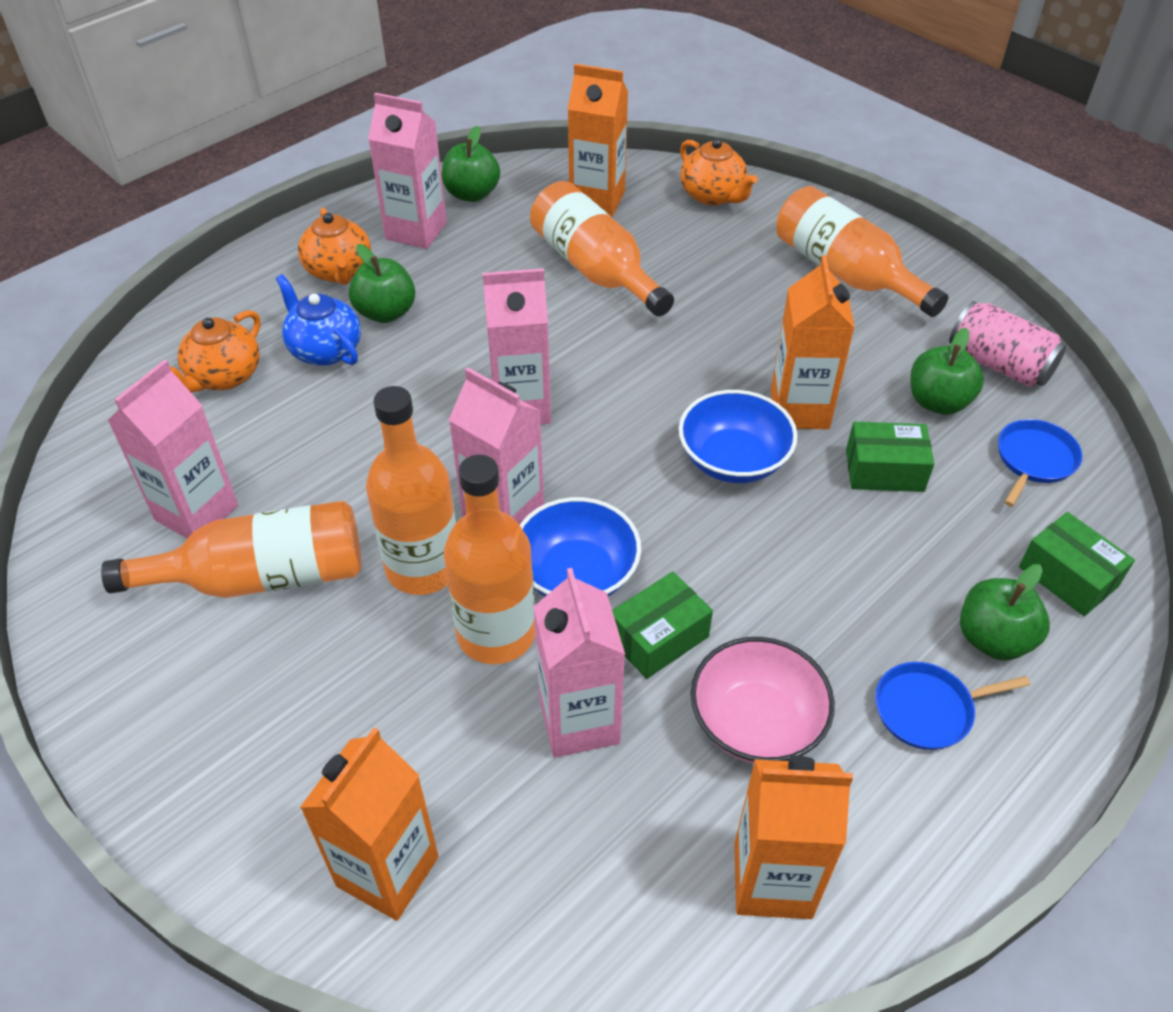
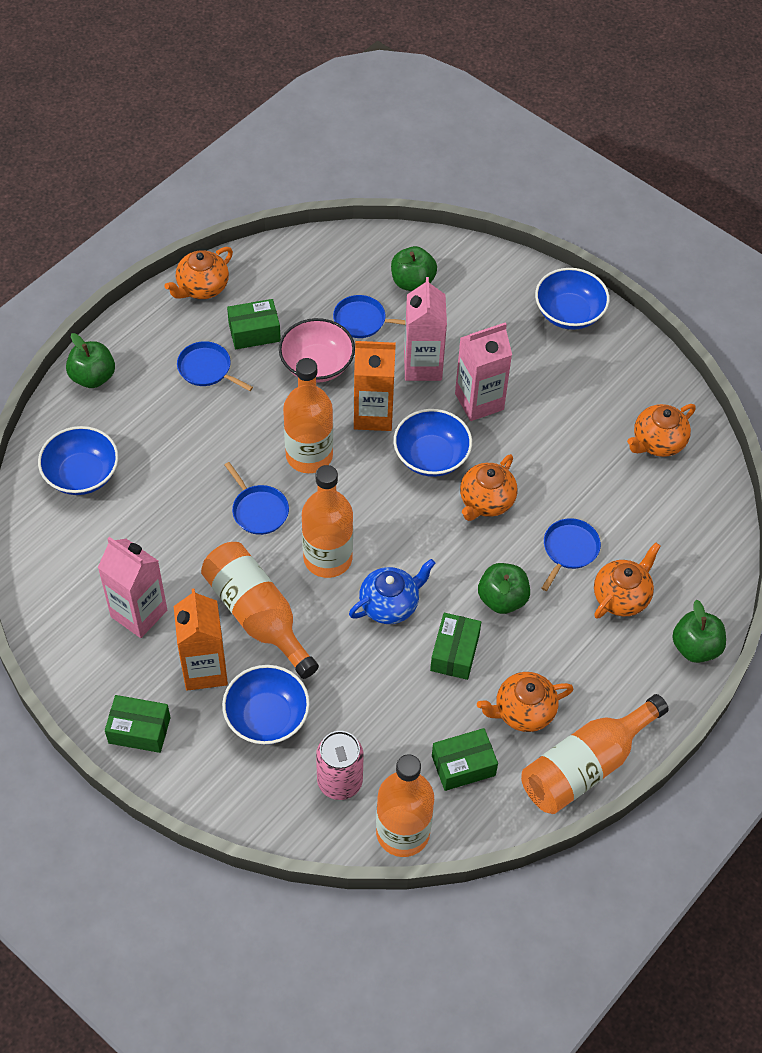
blue bowl: 2 -> 4
blue pan: 2 -> 4
green box: 3 -> 4
orange carton: 4 -> 2
orange teapot: 3 -> 5
pink carton: 5 -> 3

